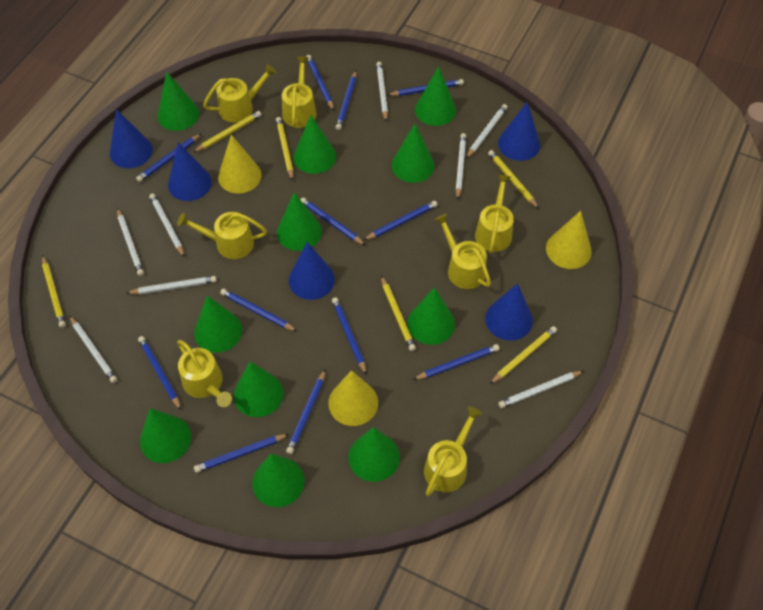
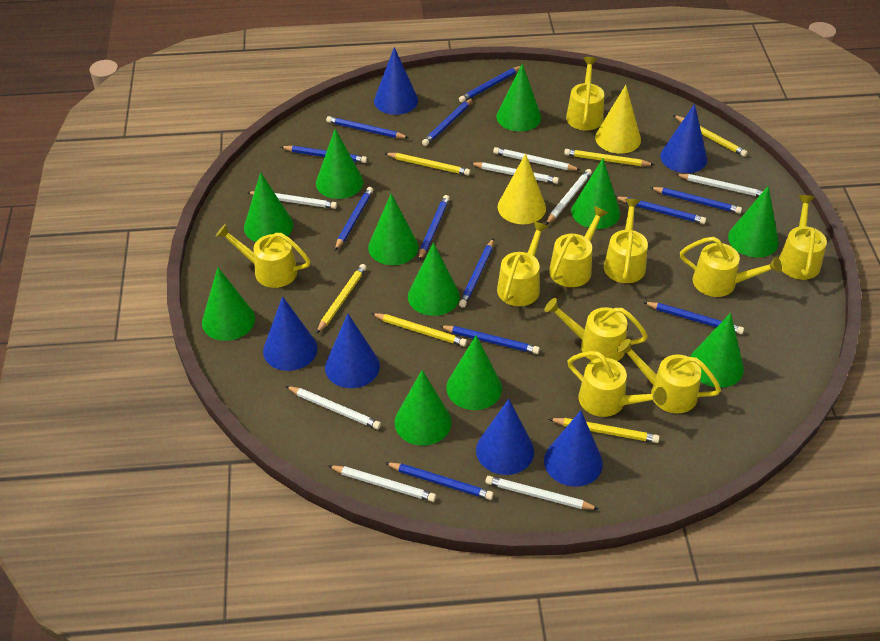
blue cone: 5 -> 6
yellow cone: 3 -> 2
yellow watering can: 7 -> 10

